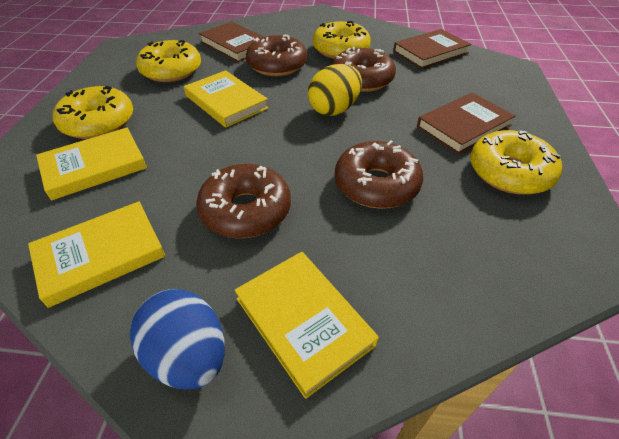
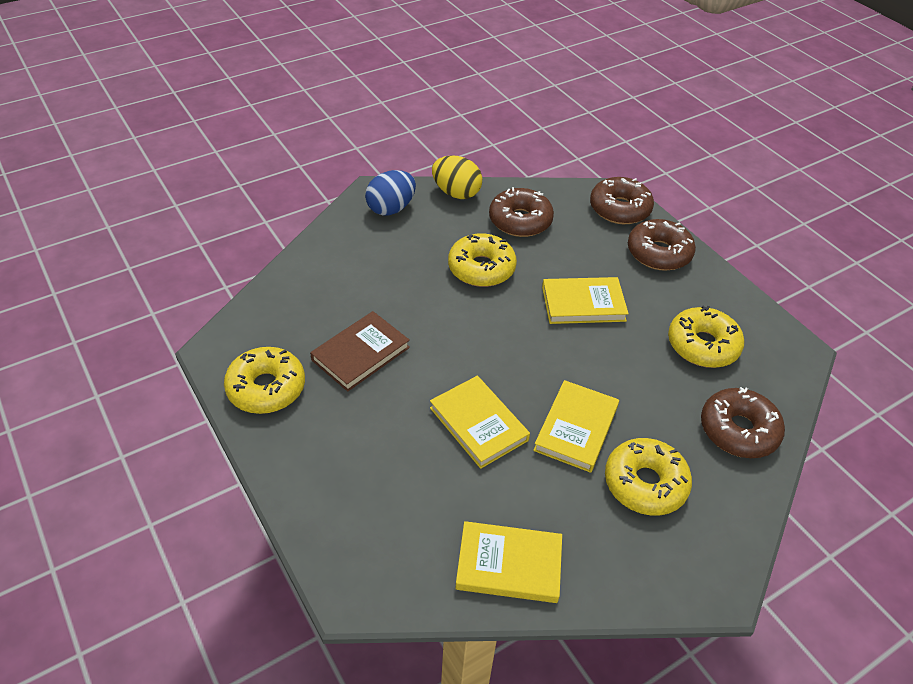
brown book: 3 -> 1

